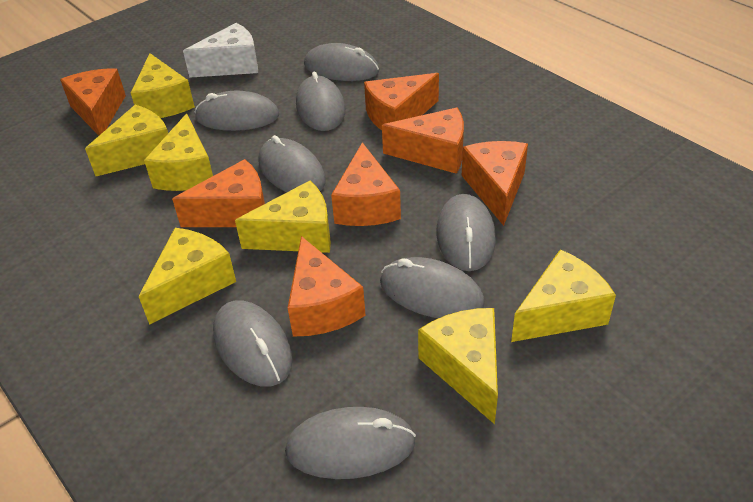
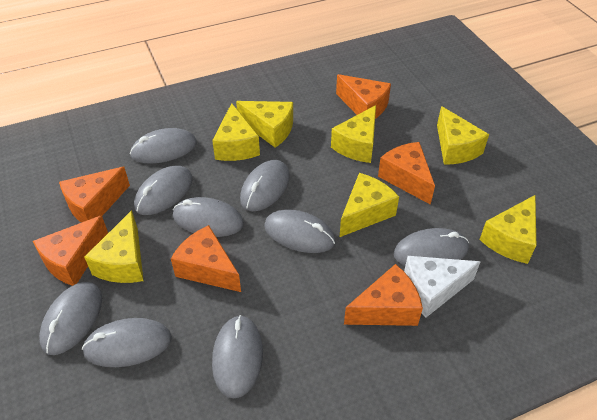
grey mouse: 8 -> 9
orange cheese: 7 -> 6

